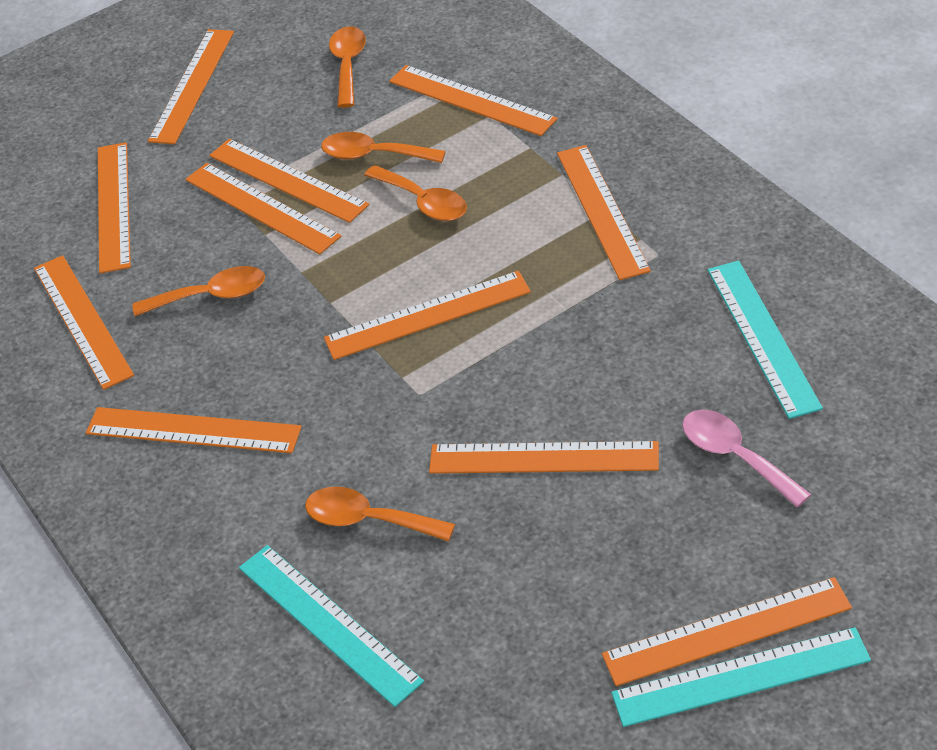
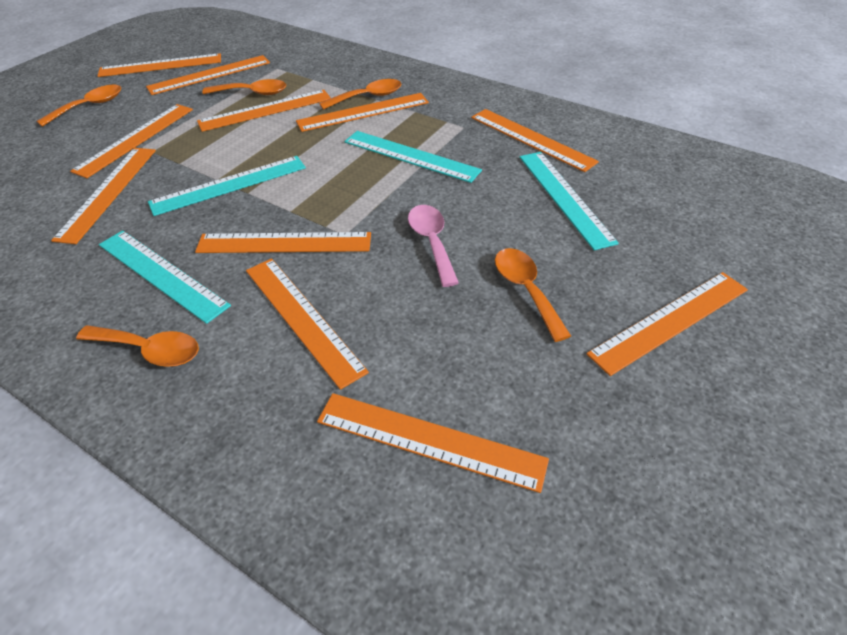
turquoise ruler: 3 -> 4

